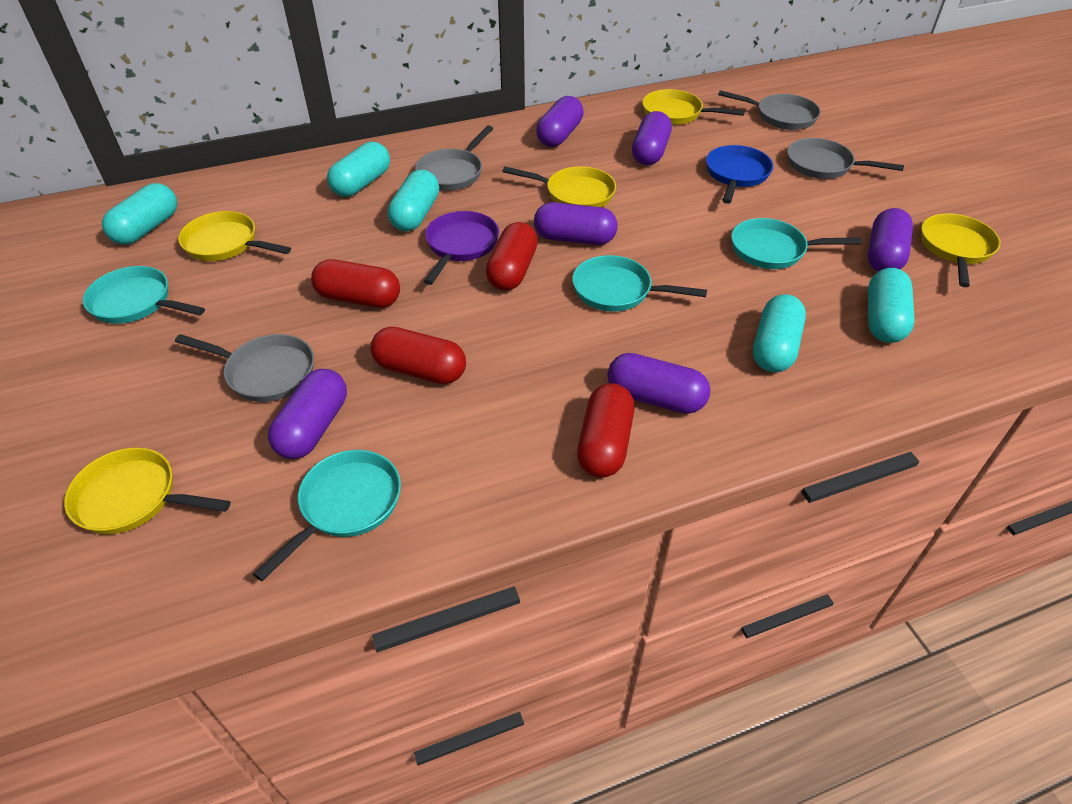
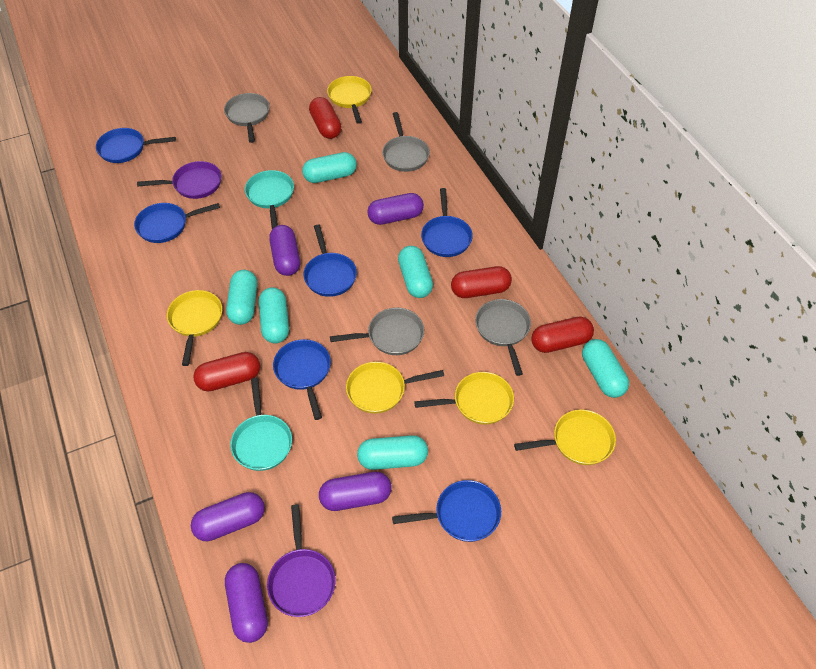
blue pan: 1 -> 6
purple capsule: 6 -> 5
purple pan: 1 -> 2
turquoise capsule: 5 -> 6
turquoise pan: 4 -> 2

